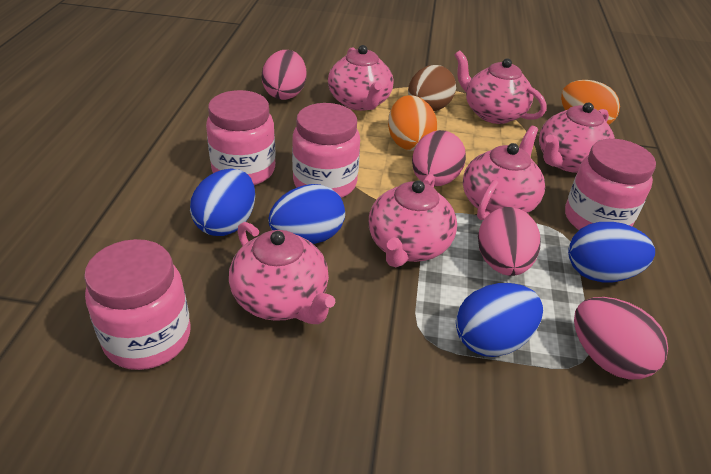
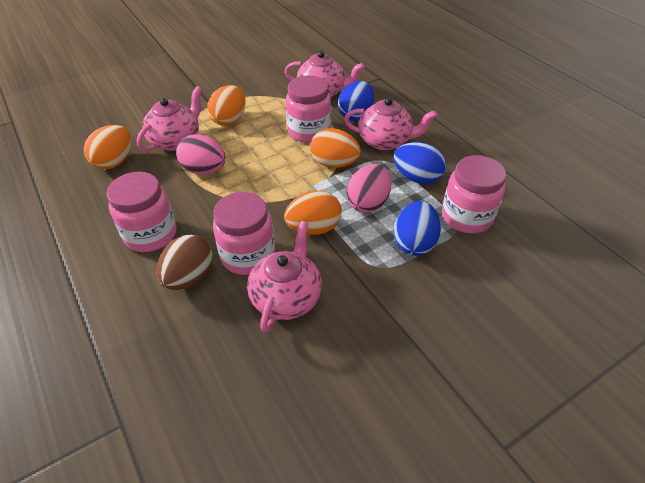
blue egg: 4 -> 3
orange egg: 2 -> 4
pink egg: 4 -> 2
pink teapot: 6 -> 4

